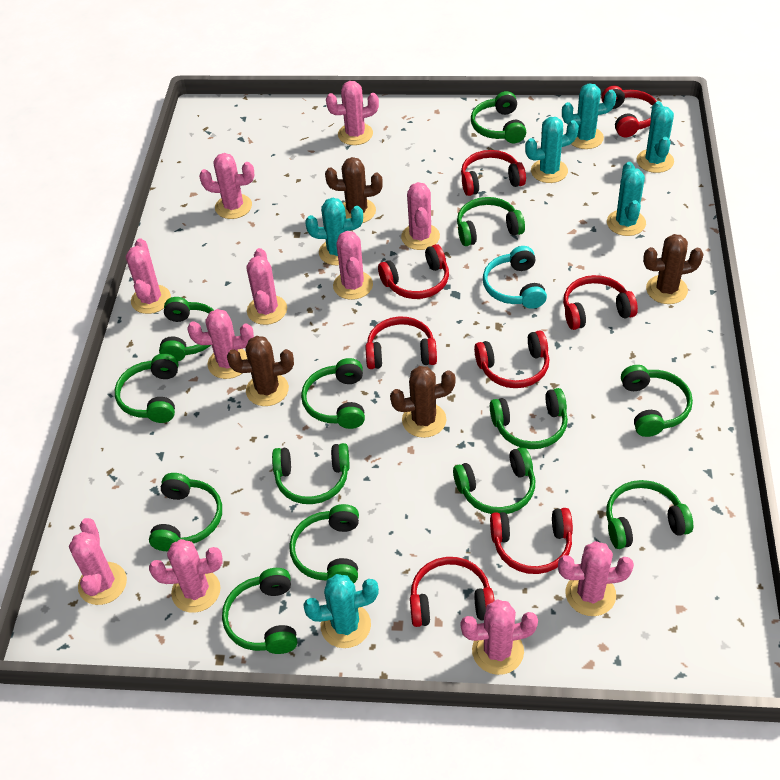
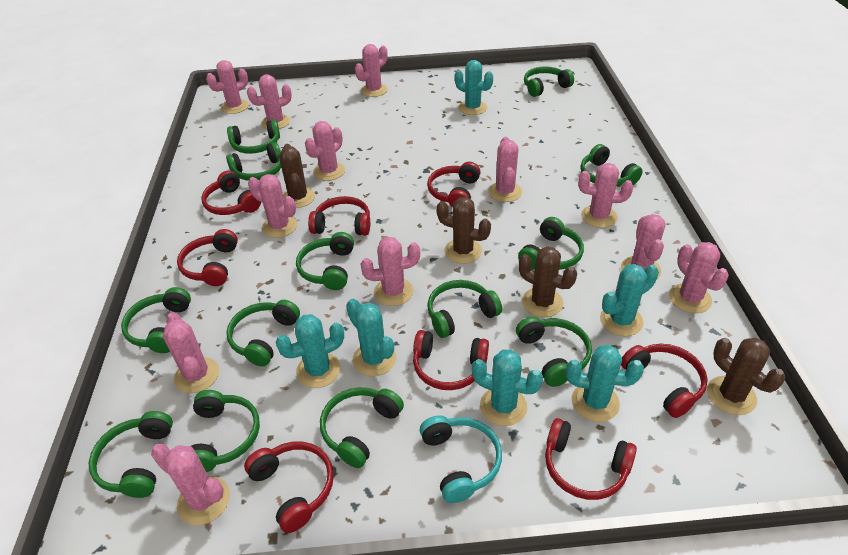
pink cactus: 11 -> 12

